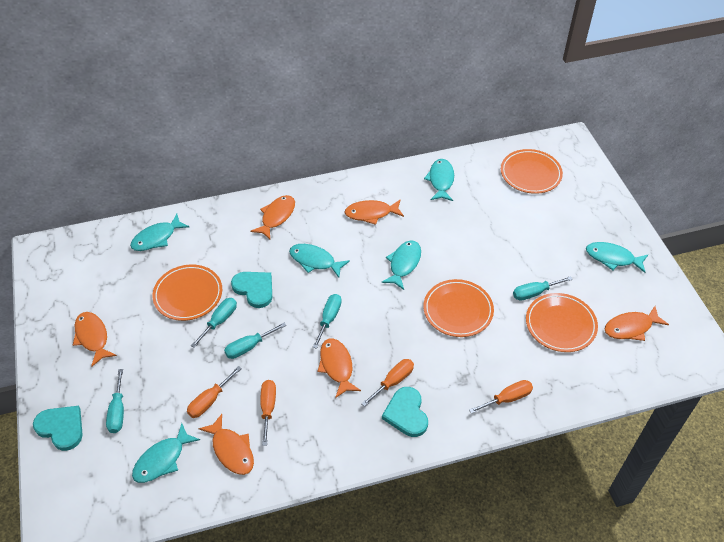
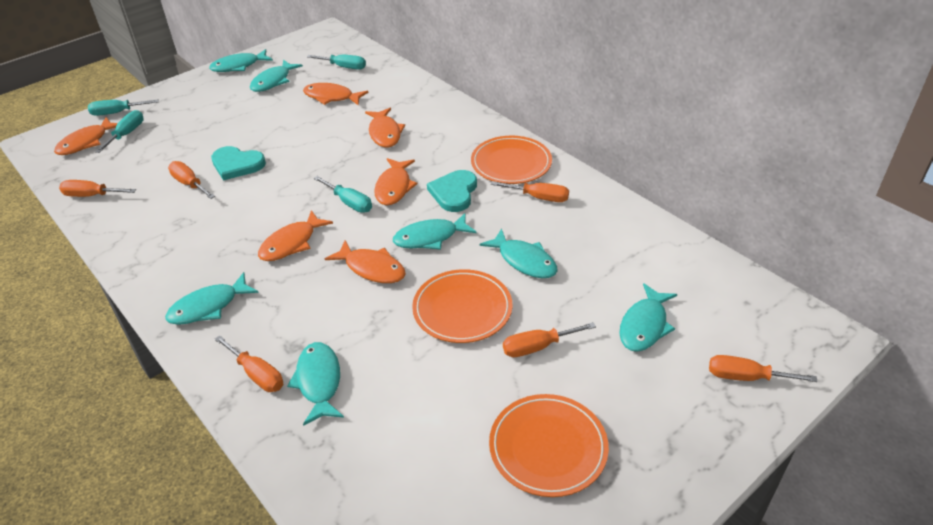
orange plate: 4 -> 3
orange screwdriver: 4 -> 6
turquoise fish: 6 -> 7
turquoise heart: 3 -> 2
turquoise screwdriver: 5 -> 4

